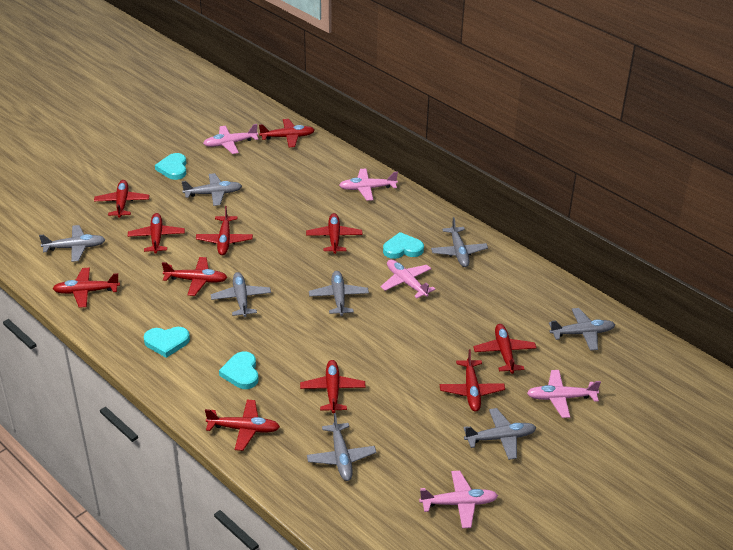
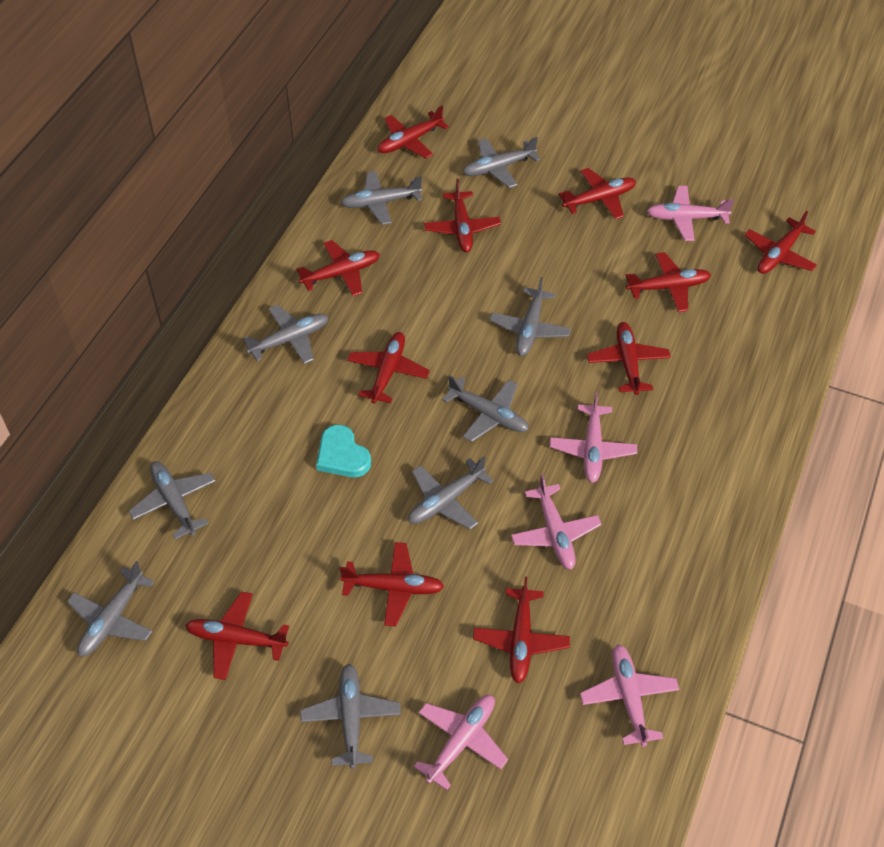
grey plane: 8 -> 9
turquoise heart: 4 -> 1

